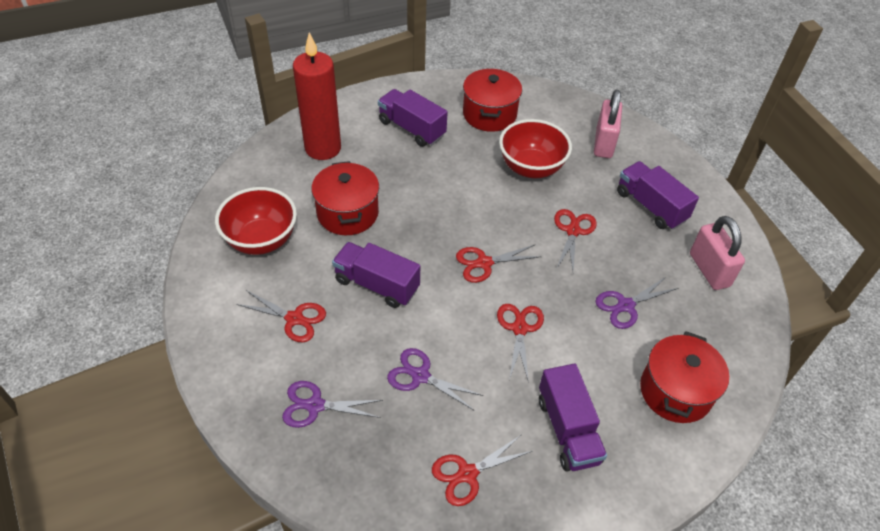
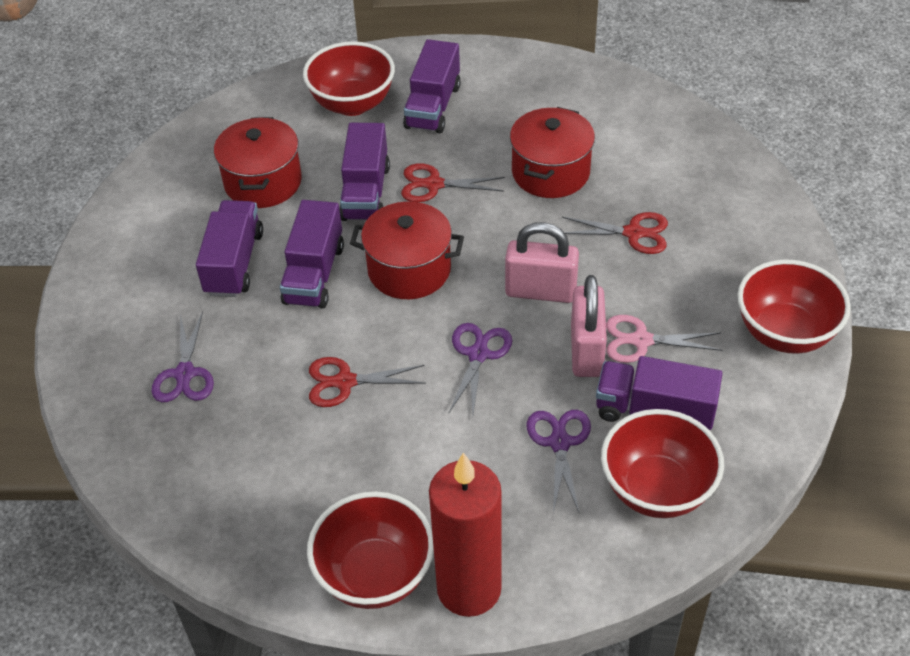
pink scissors: 0 -> 1
purple truck: 4 -> 5
red bowl: 2 -> 4
red scissors: 5 -> 3

